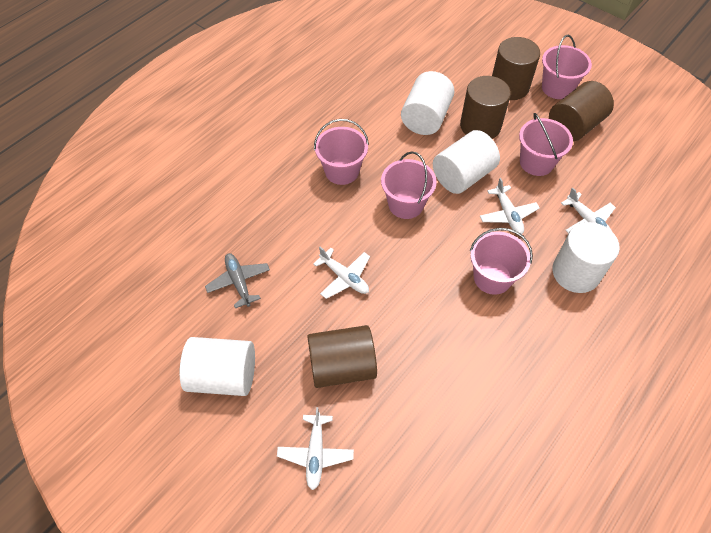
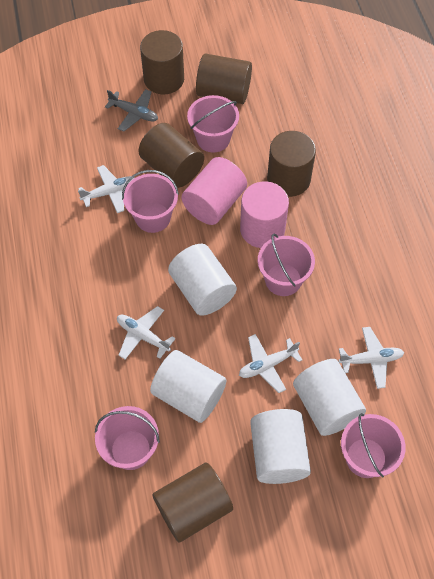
brown cylinder: 4 -> 5
pink cylinder: 0 -> 2

